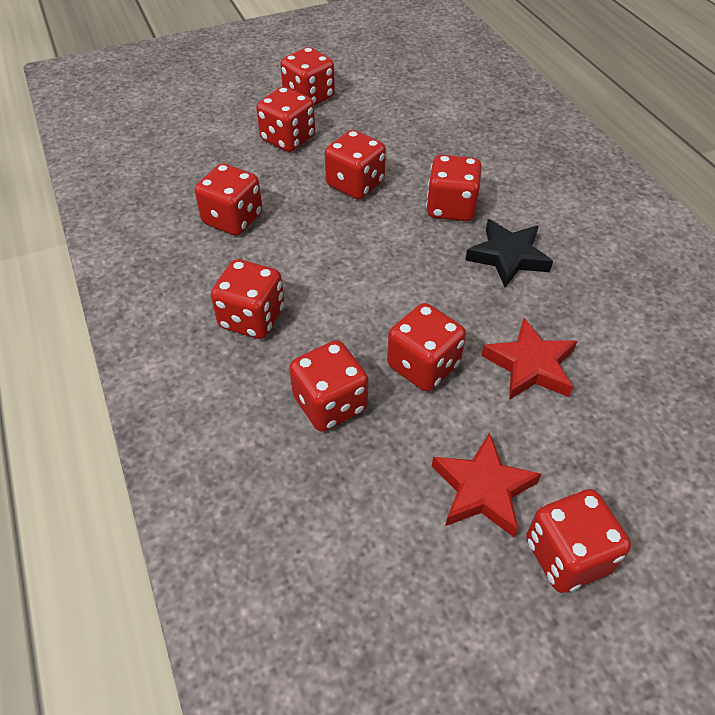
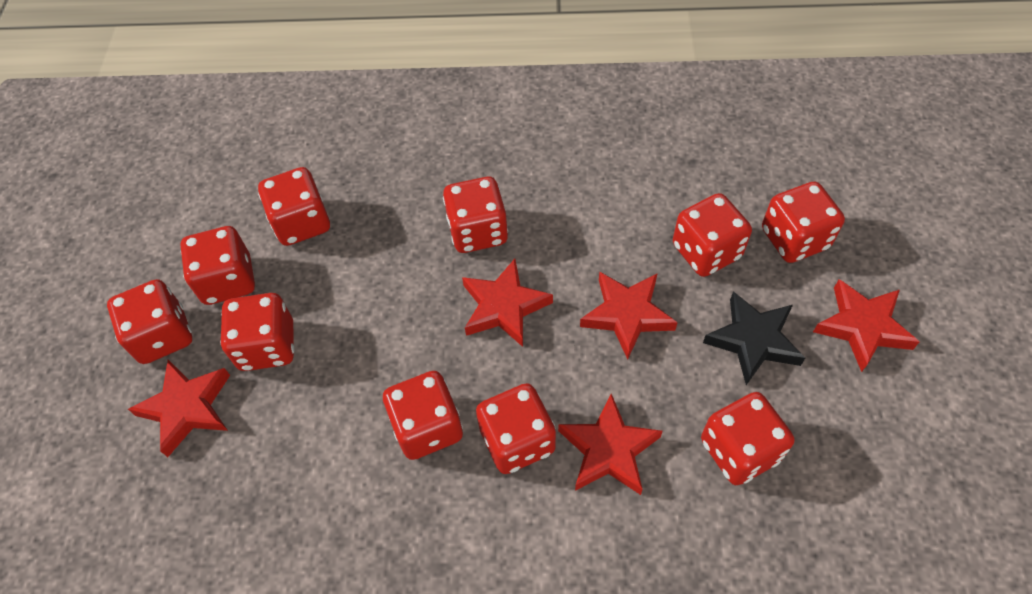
red dice: 9 -> 10
red star: 2 -> 5

